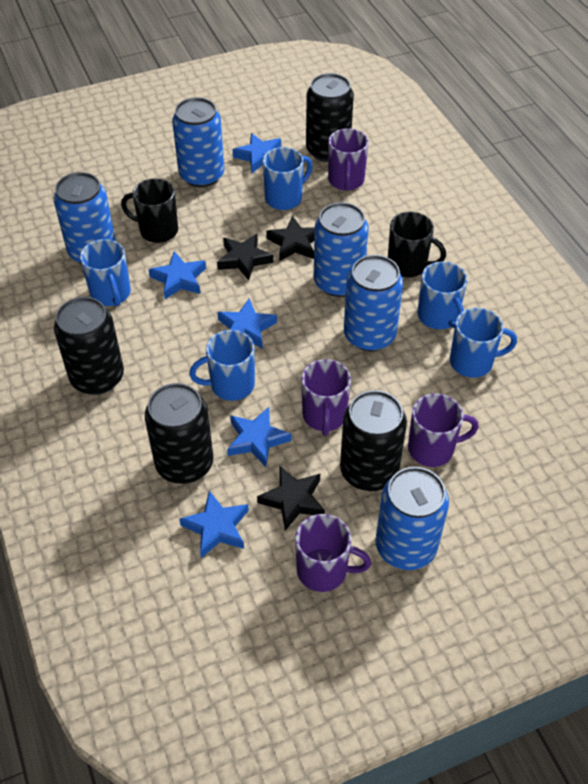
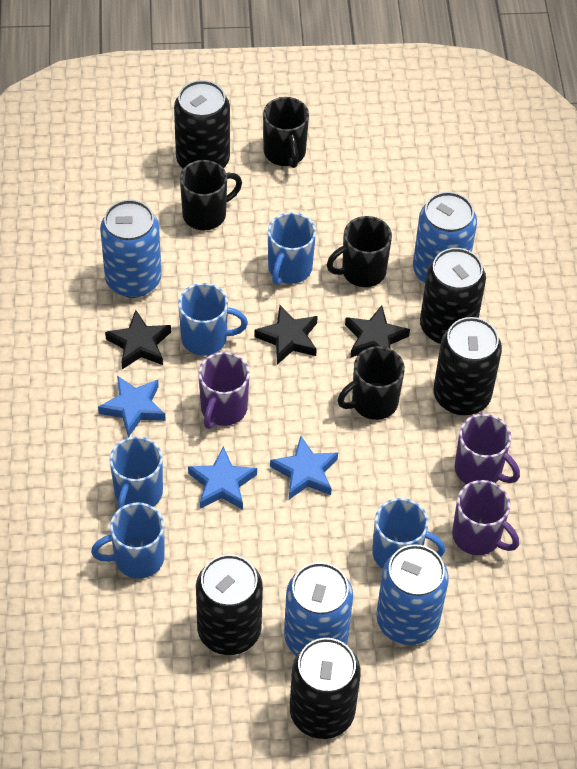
black can: 4 -> 5
black mug: 2 -> 4
blue can: 5 -> 4
blue star: 5 -> 3
purple mug: 4 -> 3

